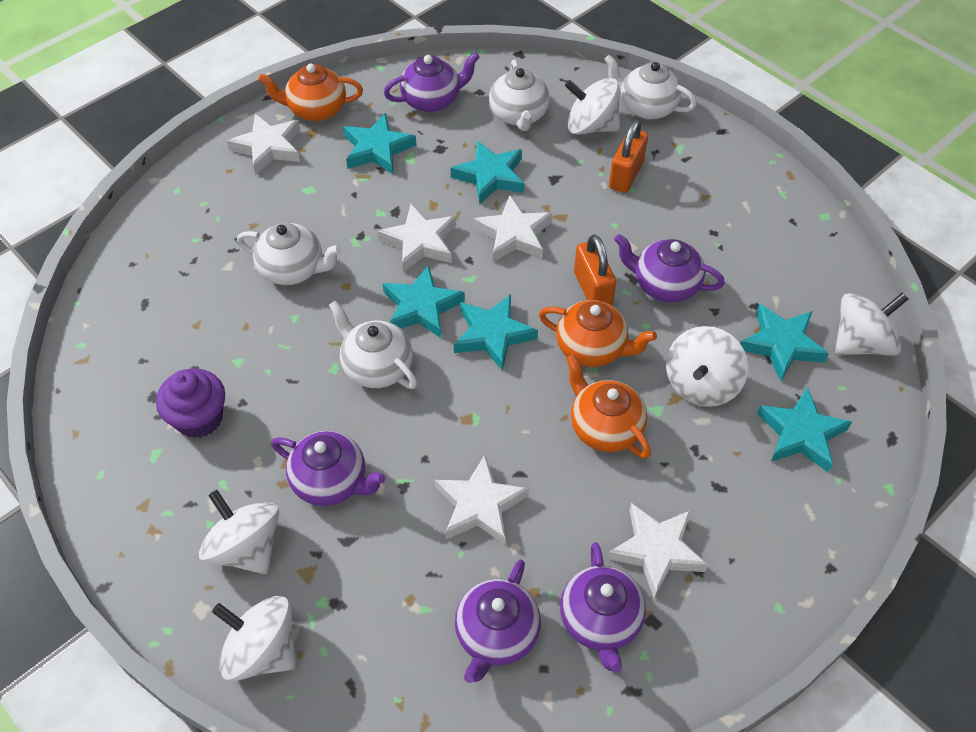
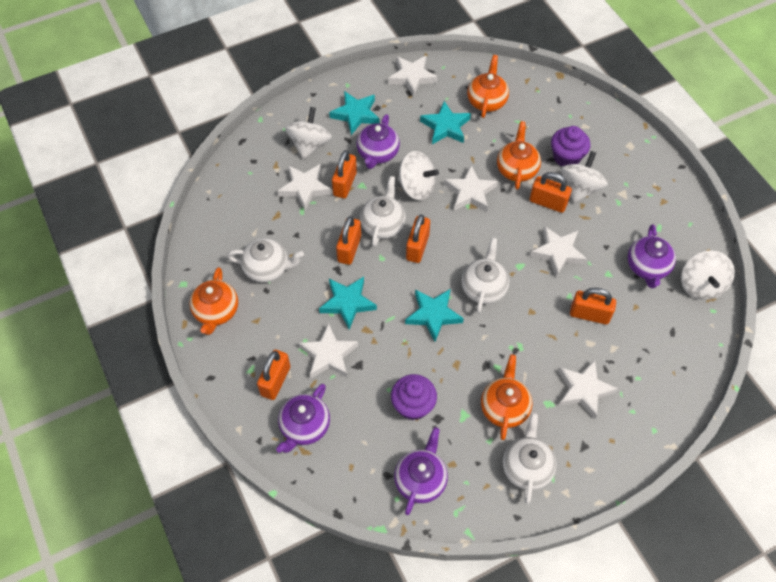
orange padlock: 2 -> 6
orange teapot: 3 -> 4
purple cupcake: 1 -> 2
purple teapot: 5 -> 4
turquoise star: 6 -> 4
white spinning top: 5 -> 4
white star: 5 -> 6

